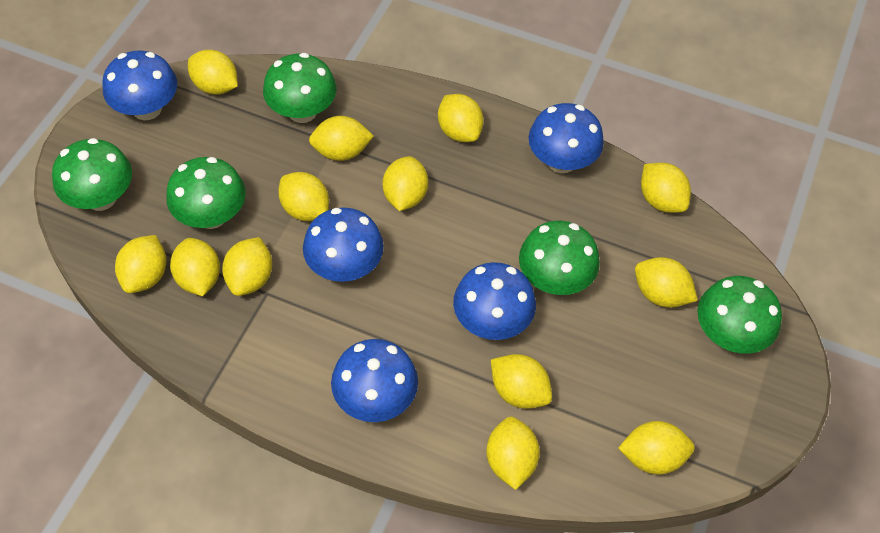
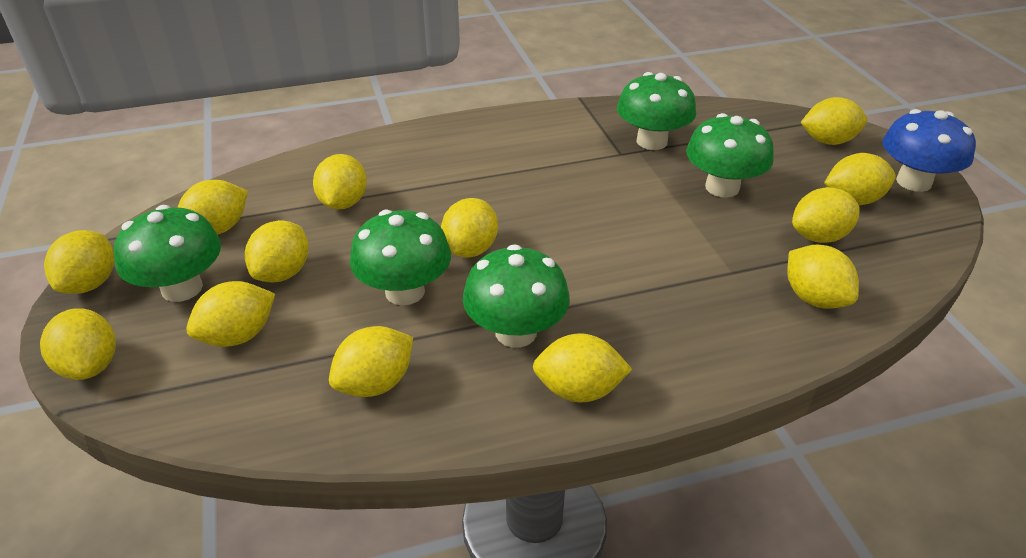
blue mushroom: 5 -> 1

